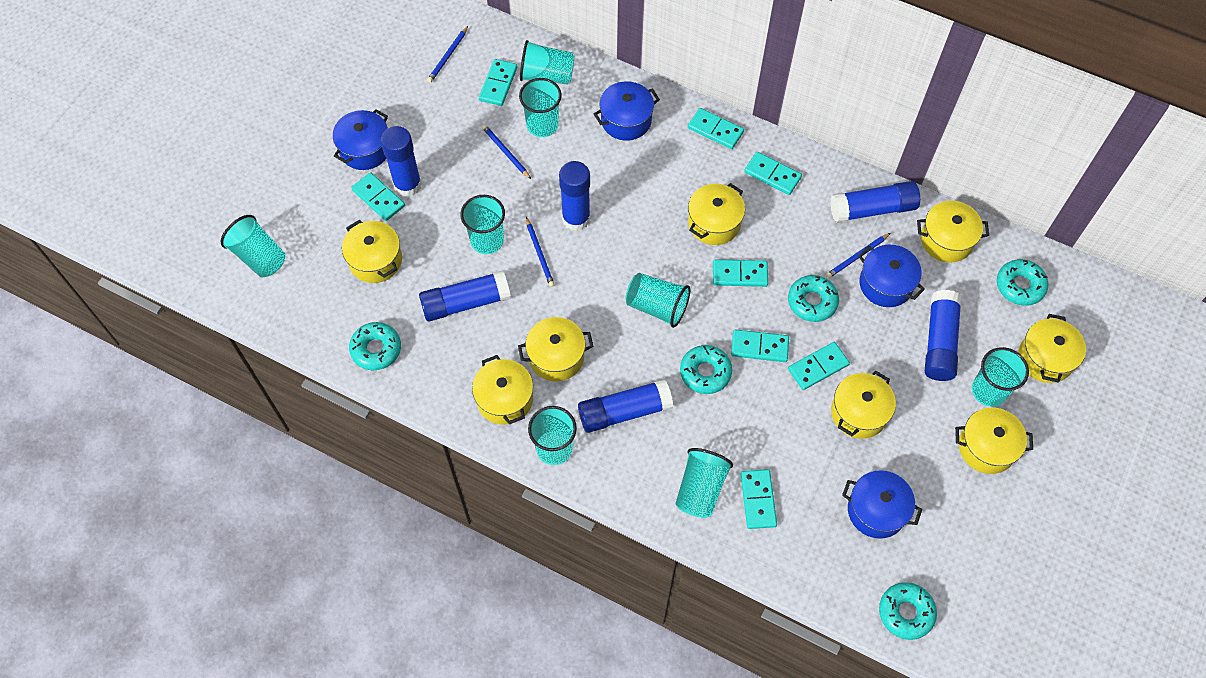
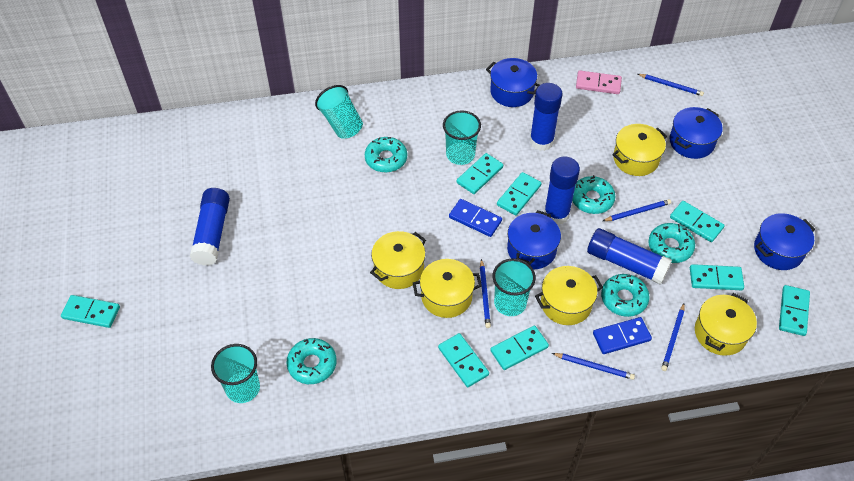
blue domino: 0 -> 2
blue glue stick: 6 -> 4
blue pencil: 4 -> 5
pink domino: 0 -> 1
turquoise cup: 8 -> 4
yellow pot: 8 -> 5

